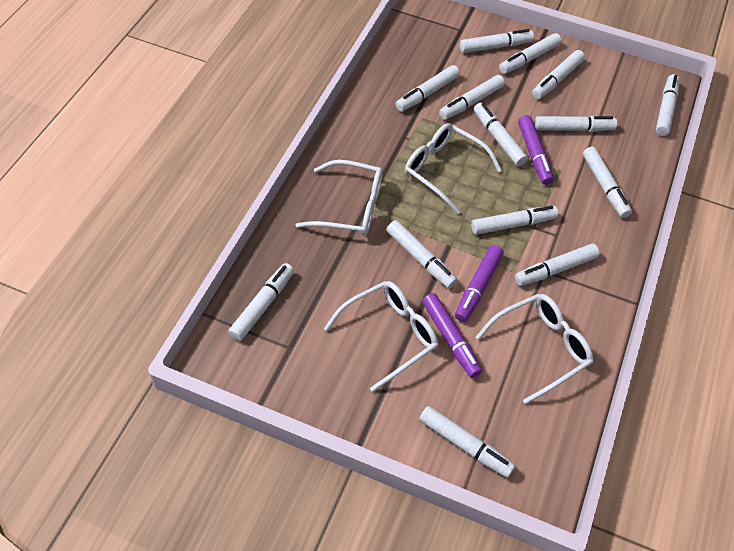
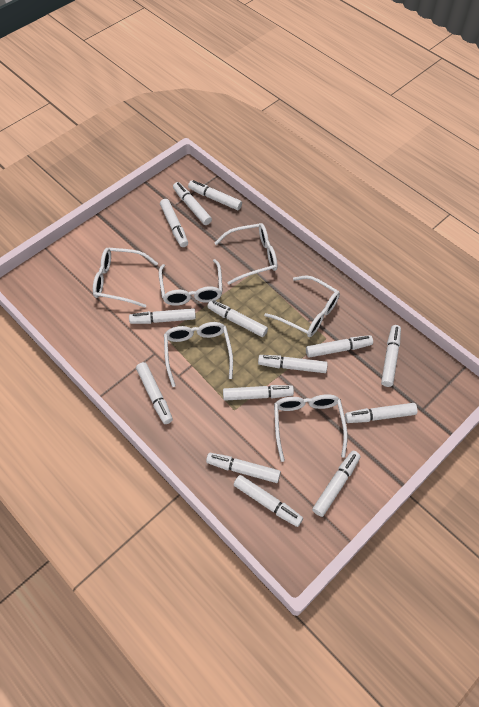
purple marker: 3 -> 0
white glasses: 4 -> 6

